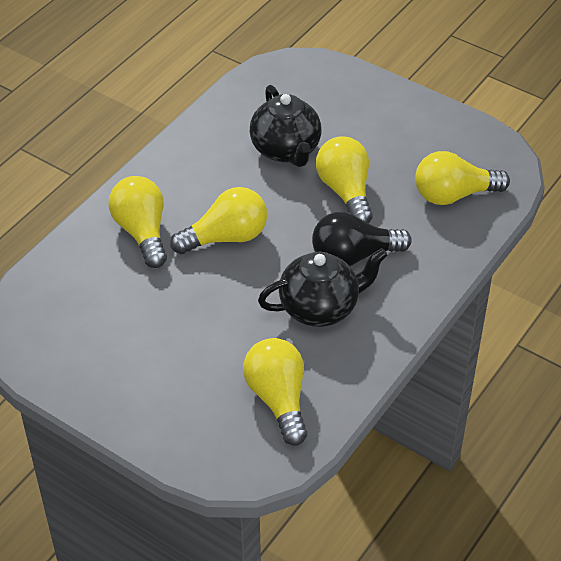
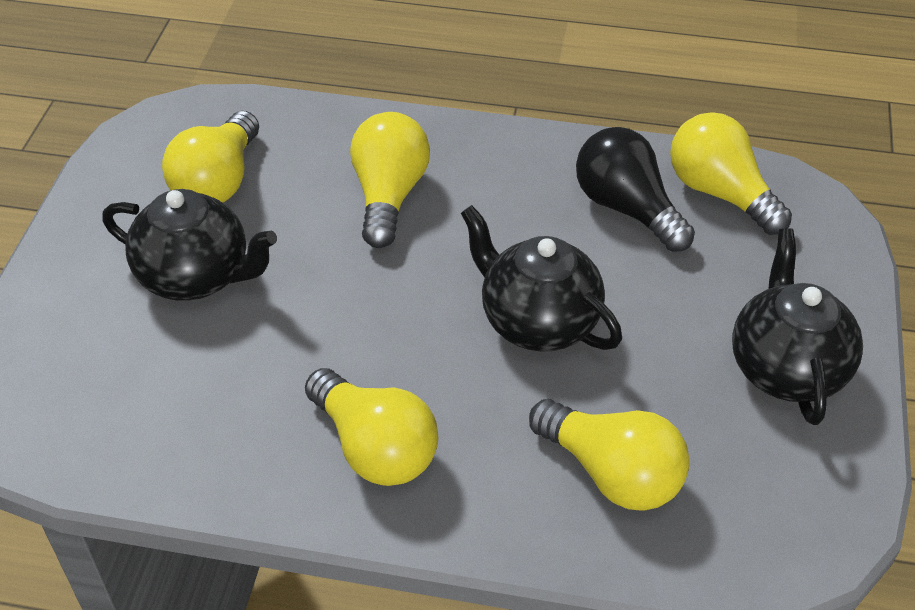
black teapot: 2 -> 3

